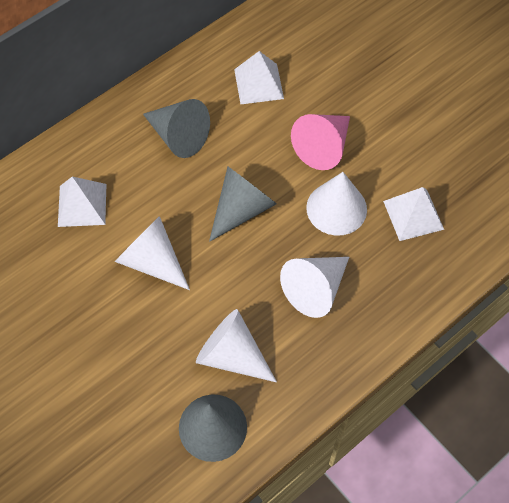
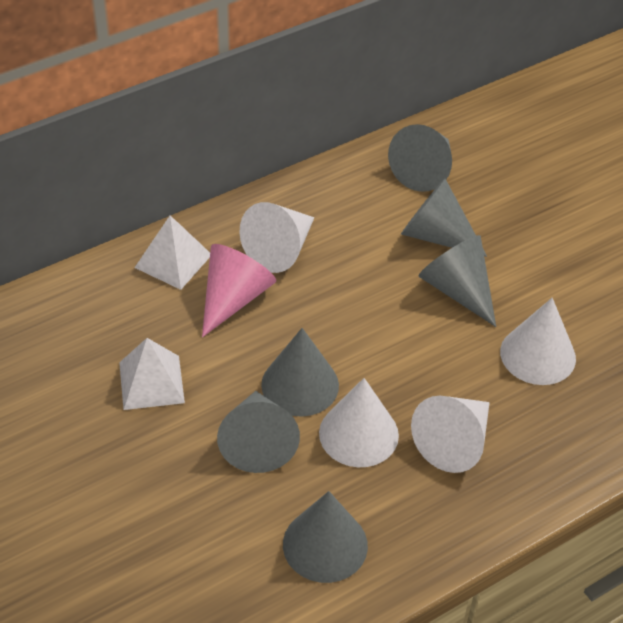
grey cone: 3 -> 6
white pyramid: 3 -> 2

